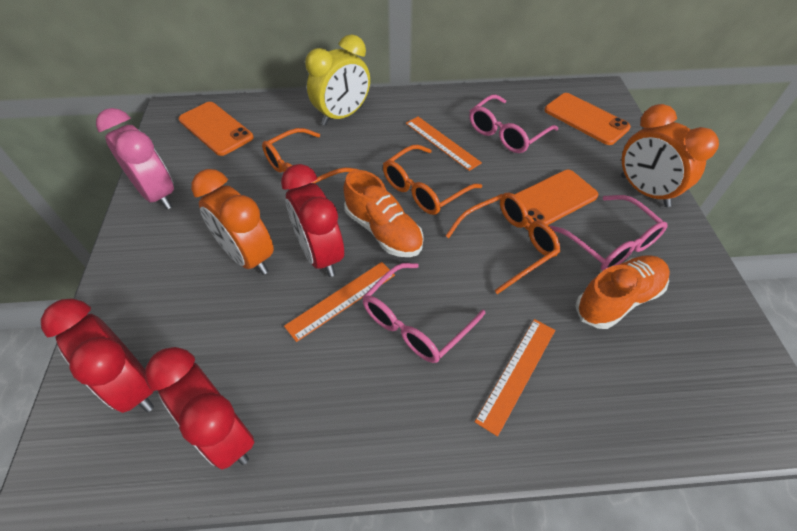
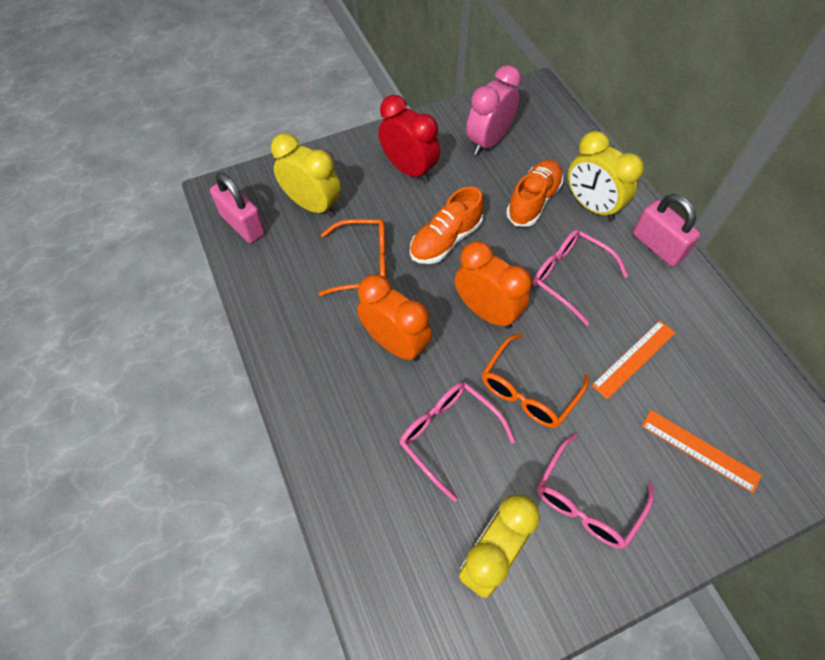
orange glasses: 3 -> 2
orange phone: 3 -> 0
orange ruler: 3 -> 2
pink padlock: 0 -> 2
red clock: 3 -> 1
yellow clock: 1 -> 3

